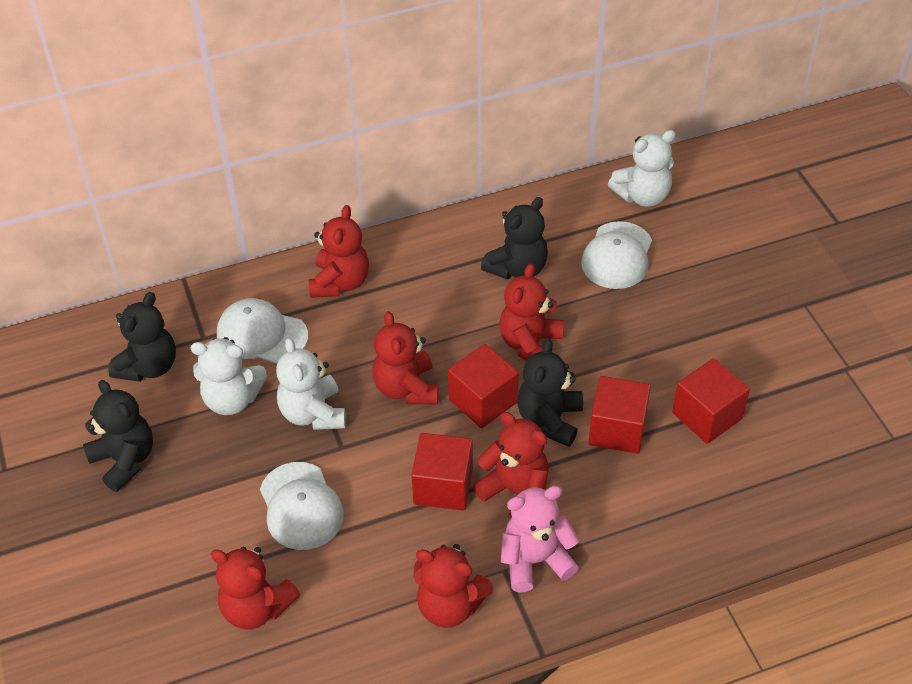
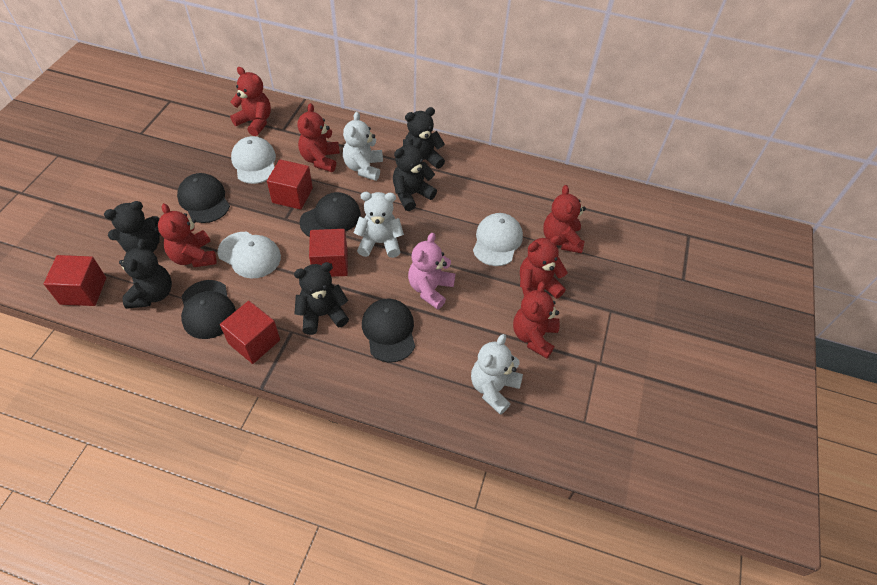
black cap: 0 -> 4
black teddy bear: 4 -> 5

